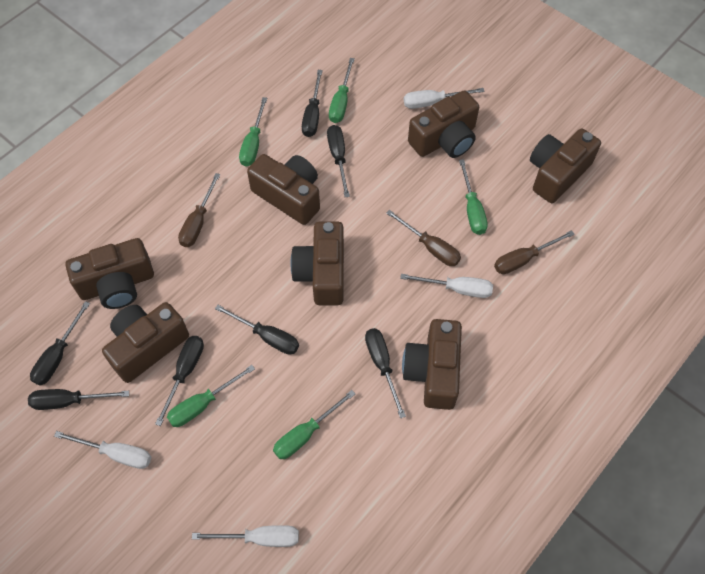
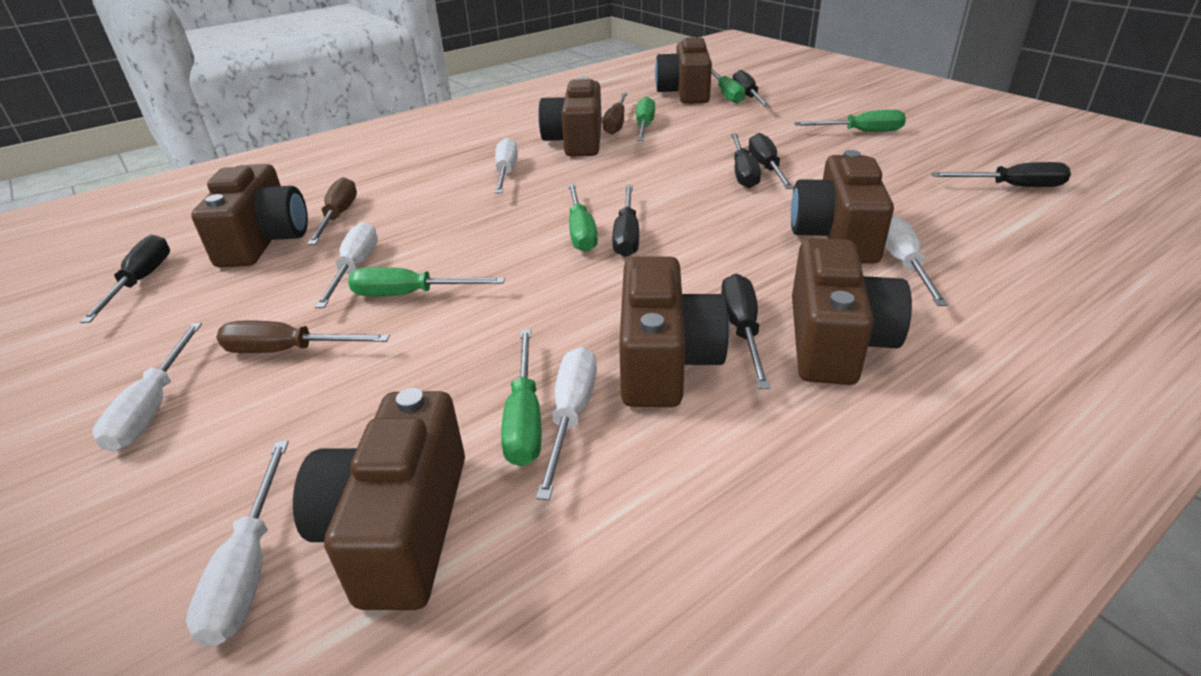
green screwdriver: 5 -> 6
white screwdriver: 4 -> 6

